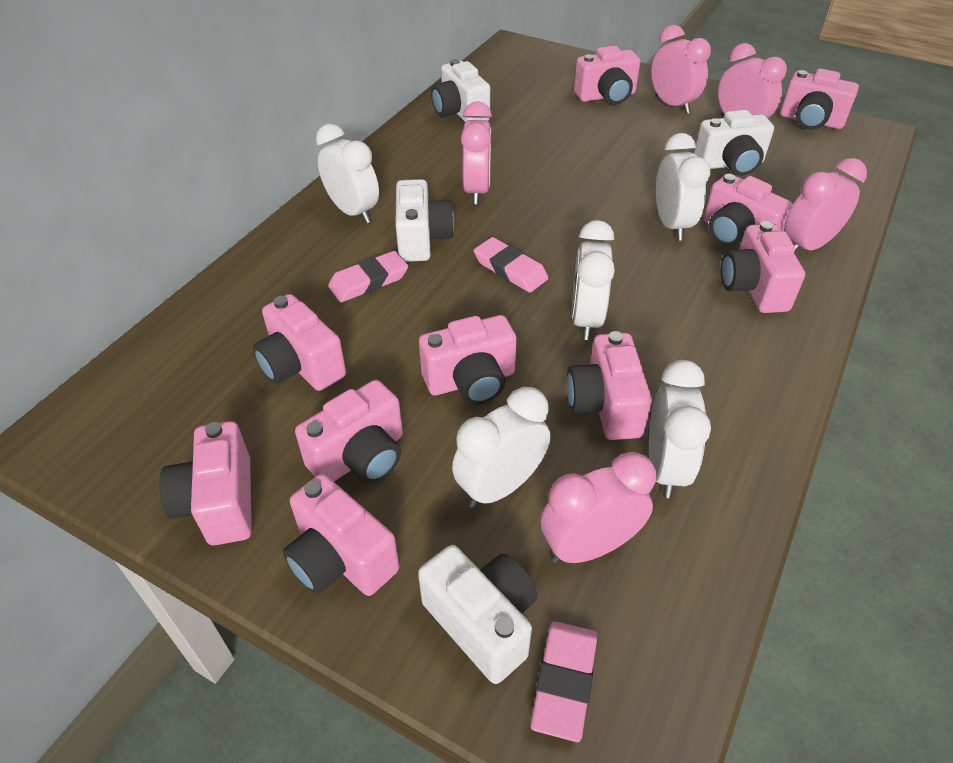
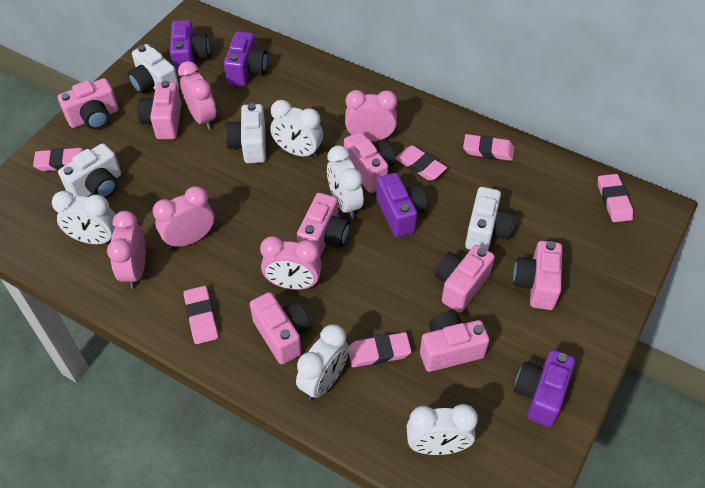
pink camera: 10 -> 8
pink eraser: 3 -> 6
purple camera: 0 -> 4

